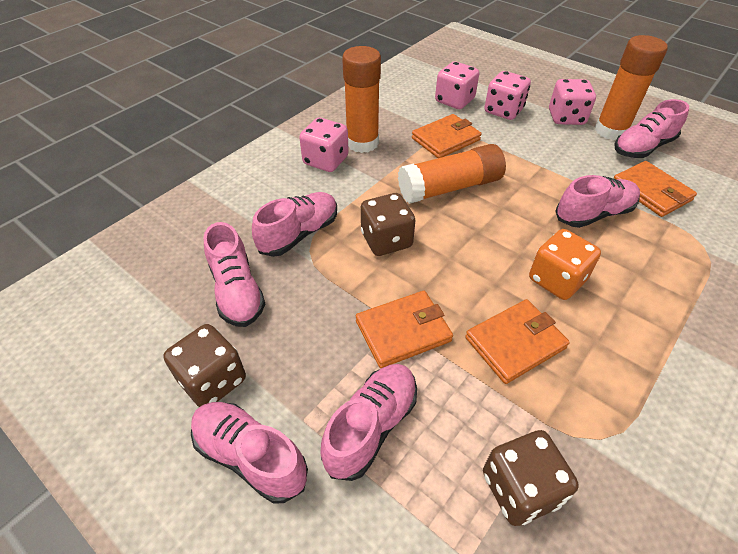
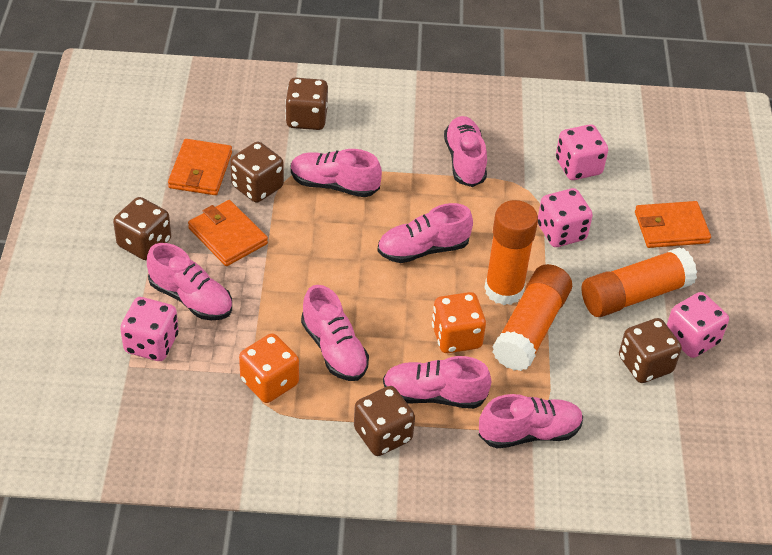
brown dice: 3 -> 5
orange dice: 1 -> 2
orange wallet: 4 -> 3
pink shoe: 6 -> 7

